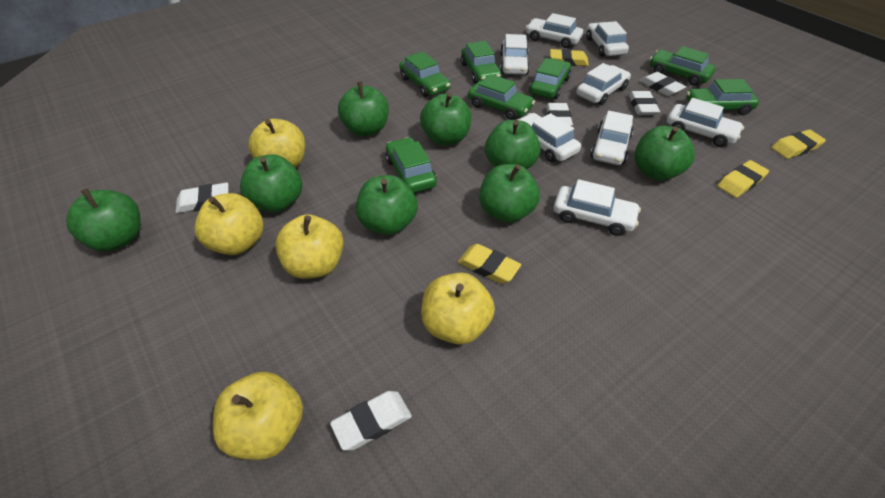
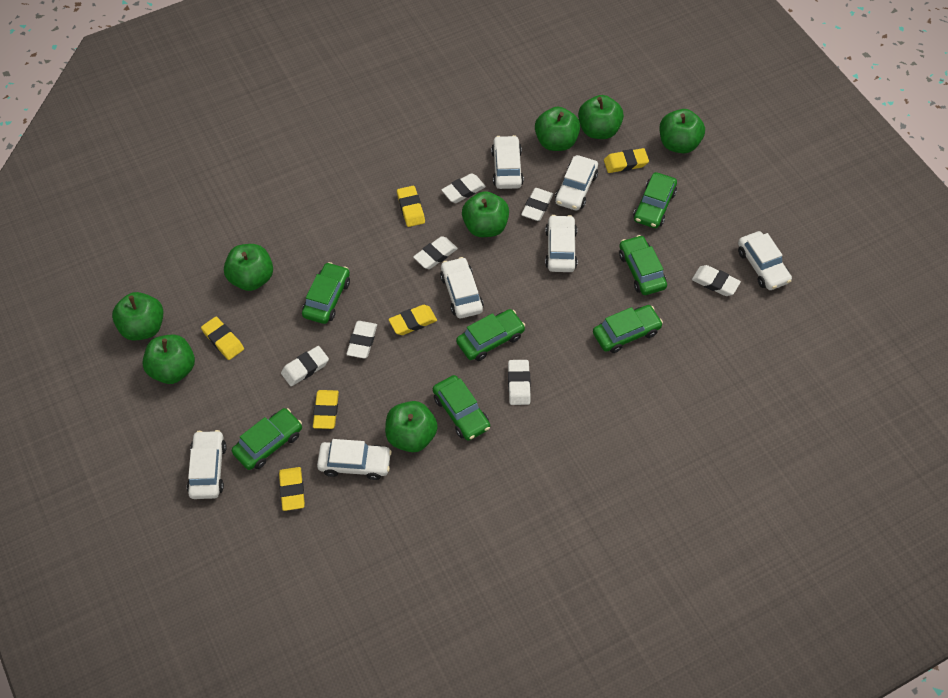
white car: 8 -> 7
white eraser: 5 -> 7
yellow apple: 5 -> 0
yellow eraser: 4 -> 6

